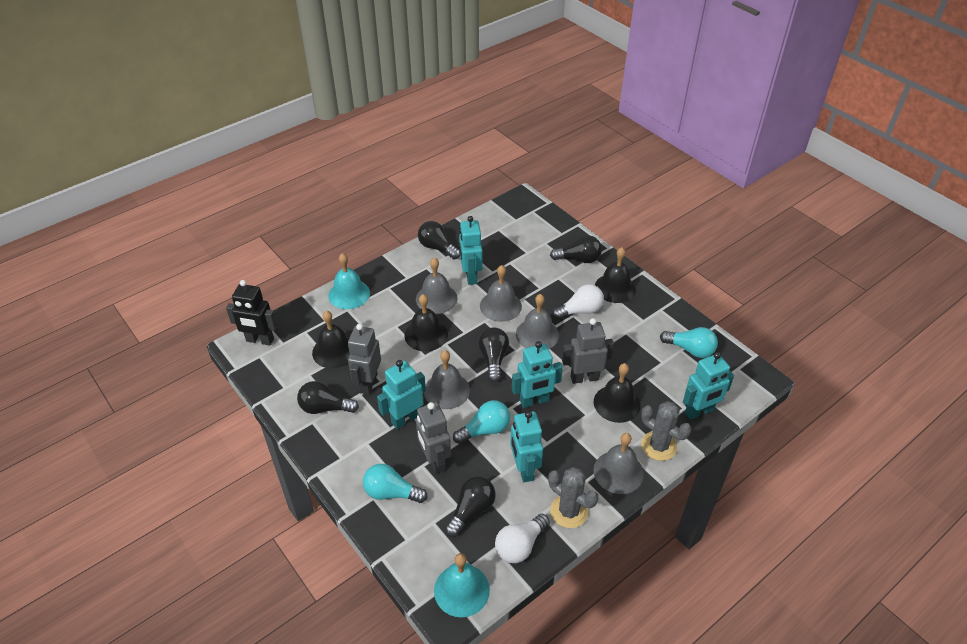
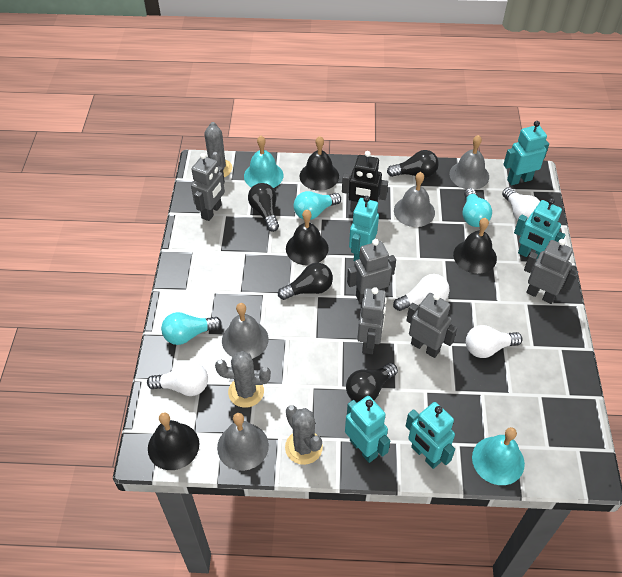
black light bulb: 5 -> 4
grey bell: 5 -> 4
grey cactus: 2 -> 3
grey robot: 3 -> 5
white light bulb: 2 -> 4

